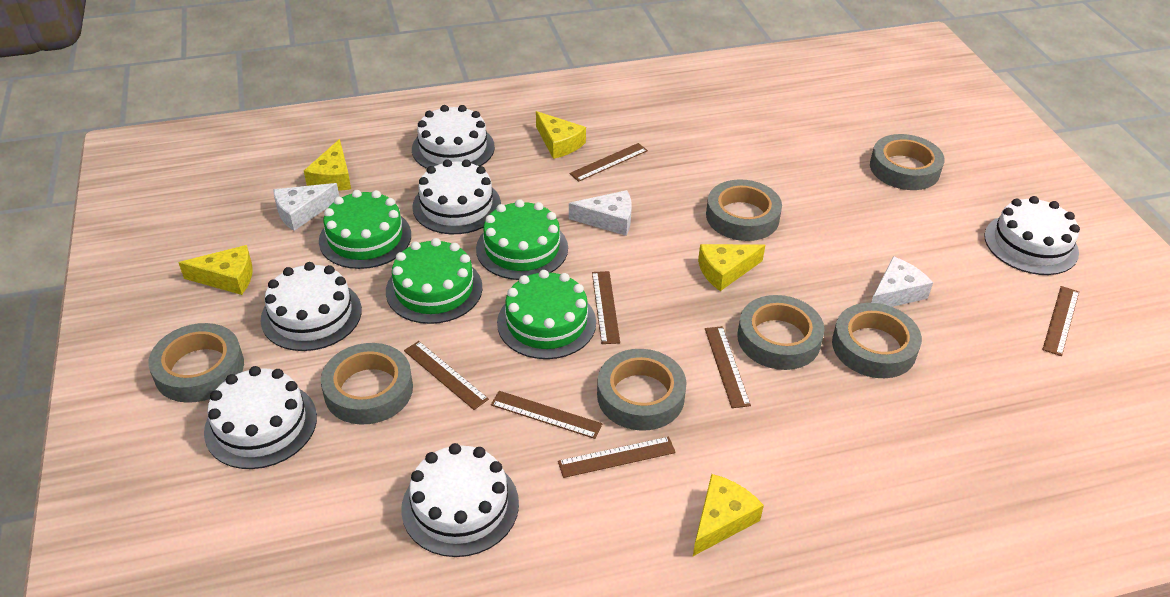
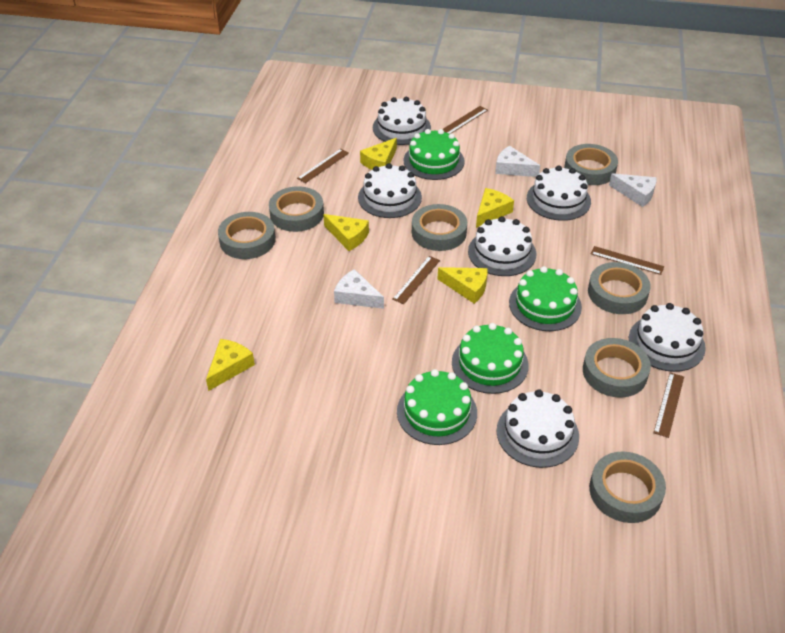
brown ruler: 7 -> 5

